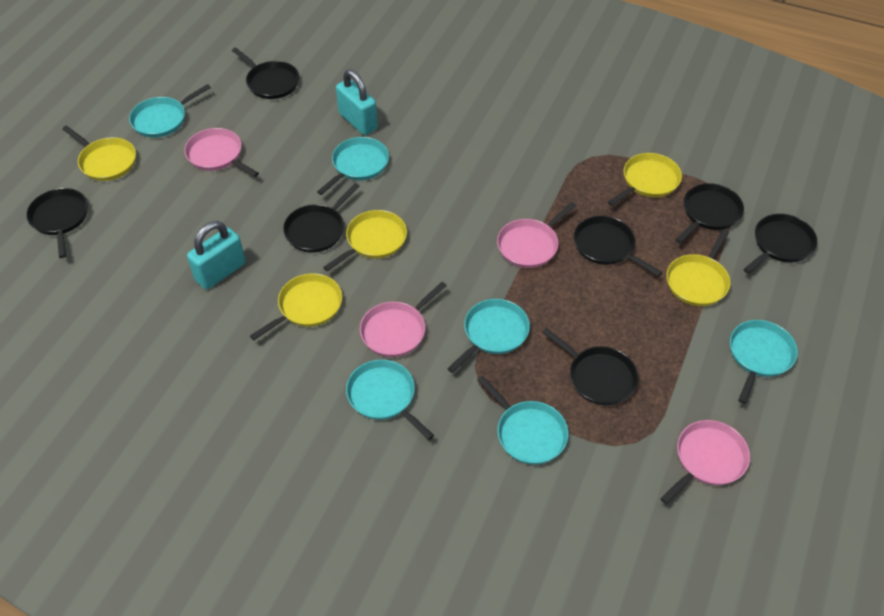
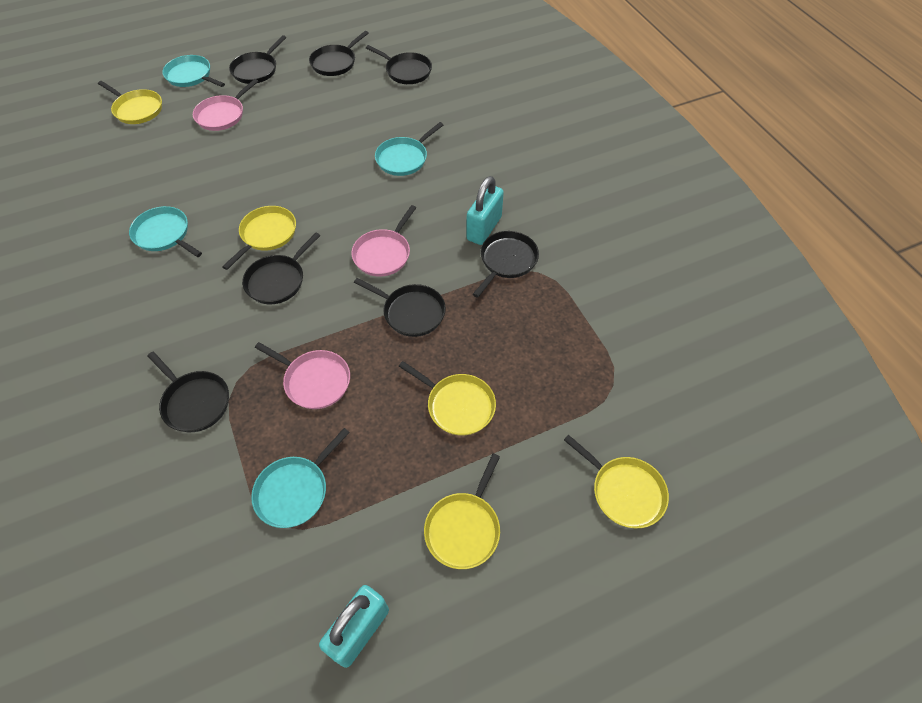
pink pan: 4 -> 3
turquoise pan: 6 -> 4

